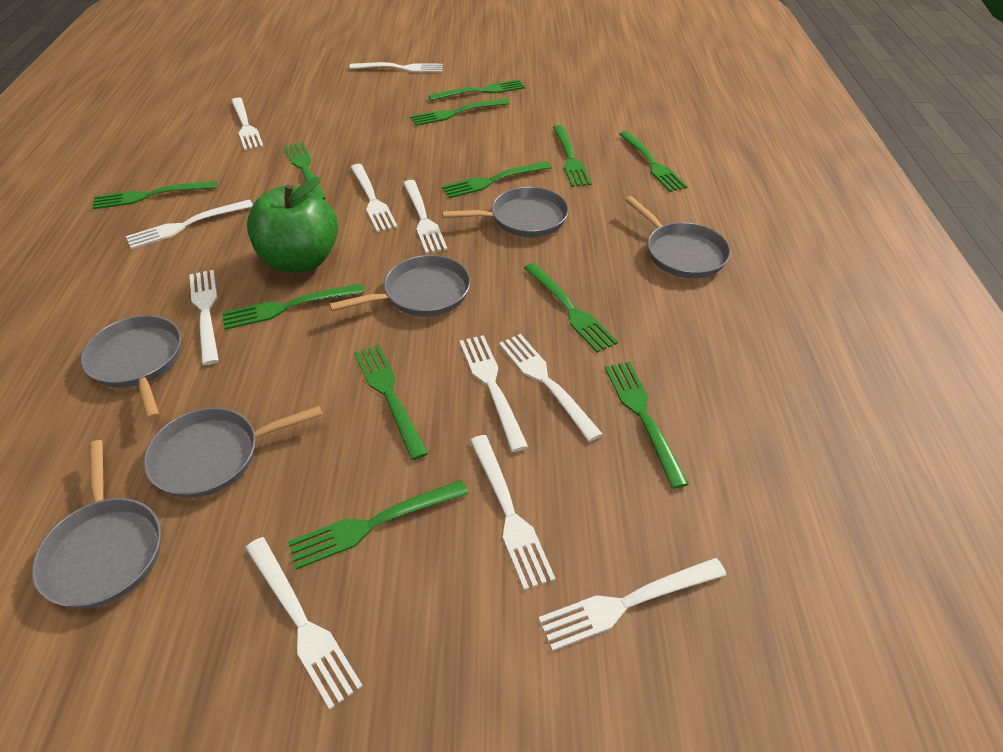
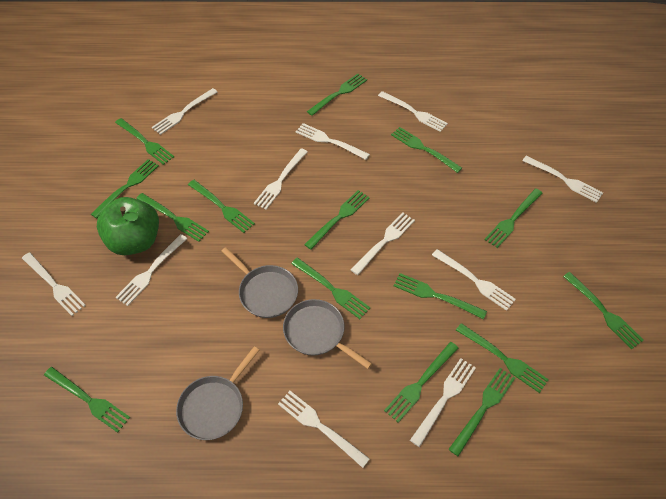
green fork: 12 -> 15
grey pan: 6 -> 3

